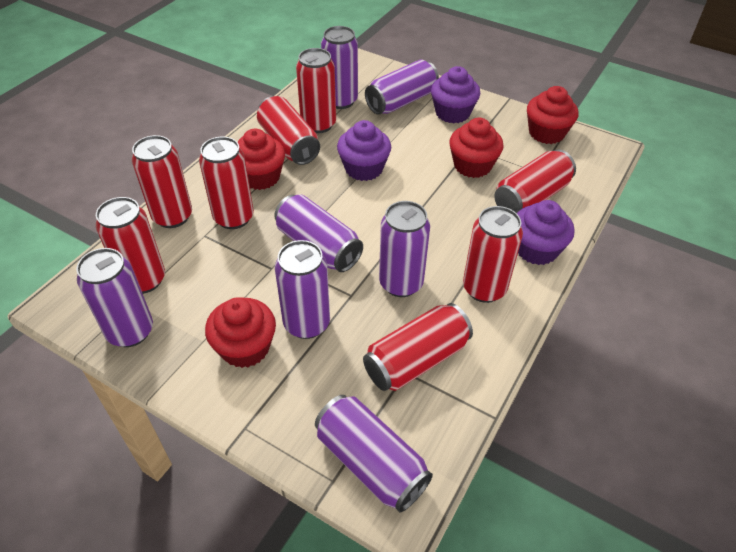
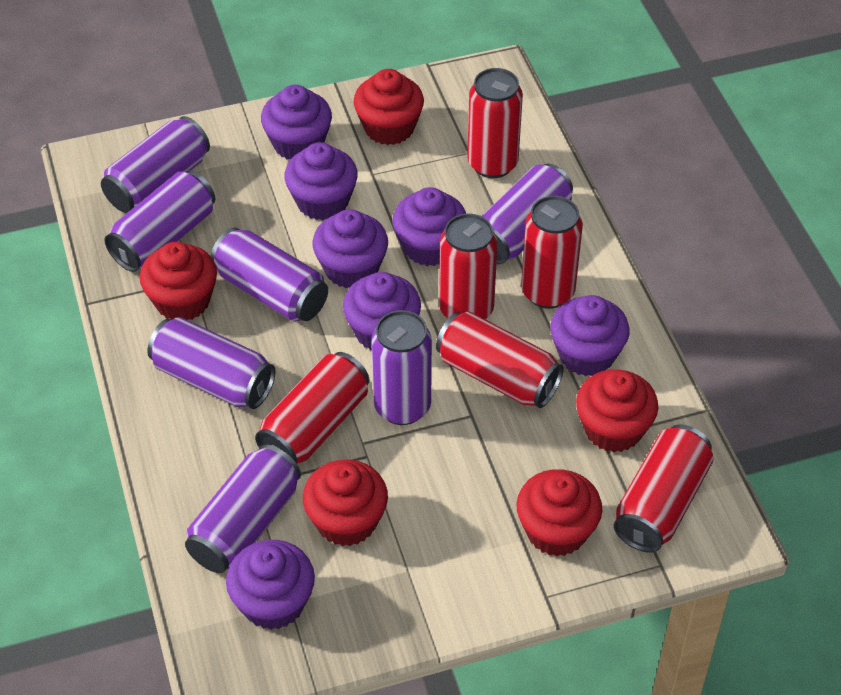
purple cupcake: 3 -> 7
red can: 8 -> 6
red cupcake: 4 -> 5

